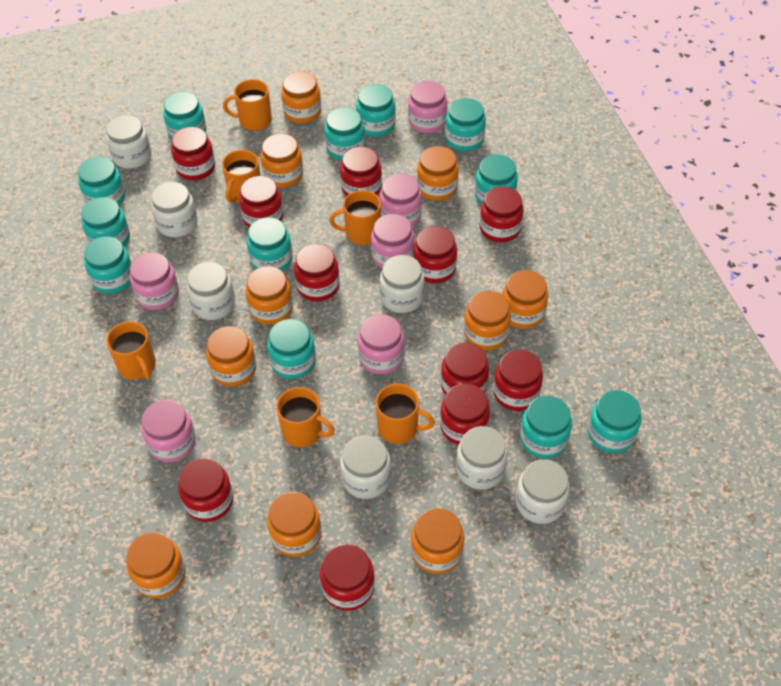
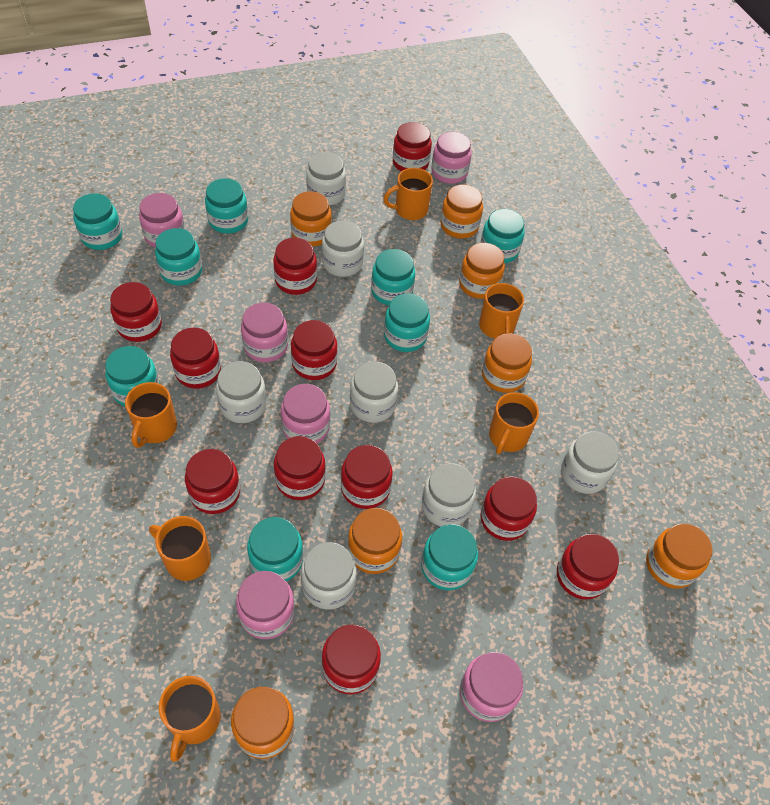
orange jar: 10 -> 7
turquoise jar: 12 -> 9

